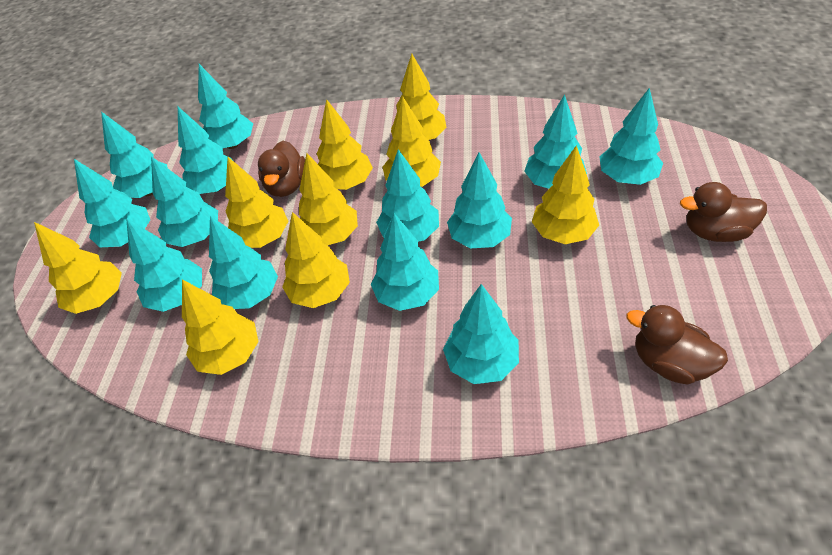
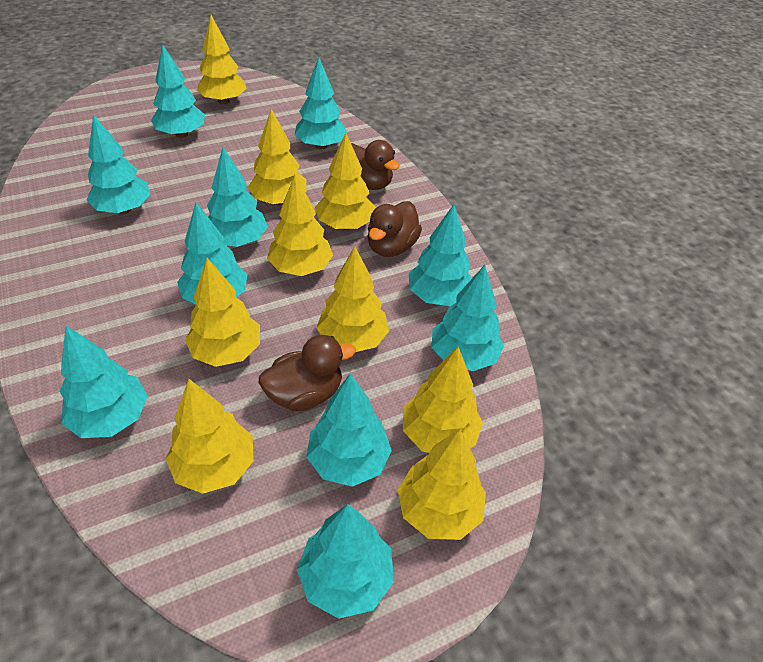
turquoise tree: 13 -> 10

